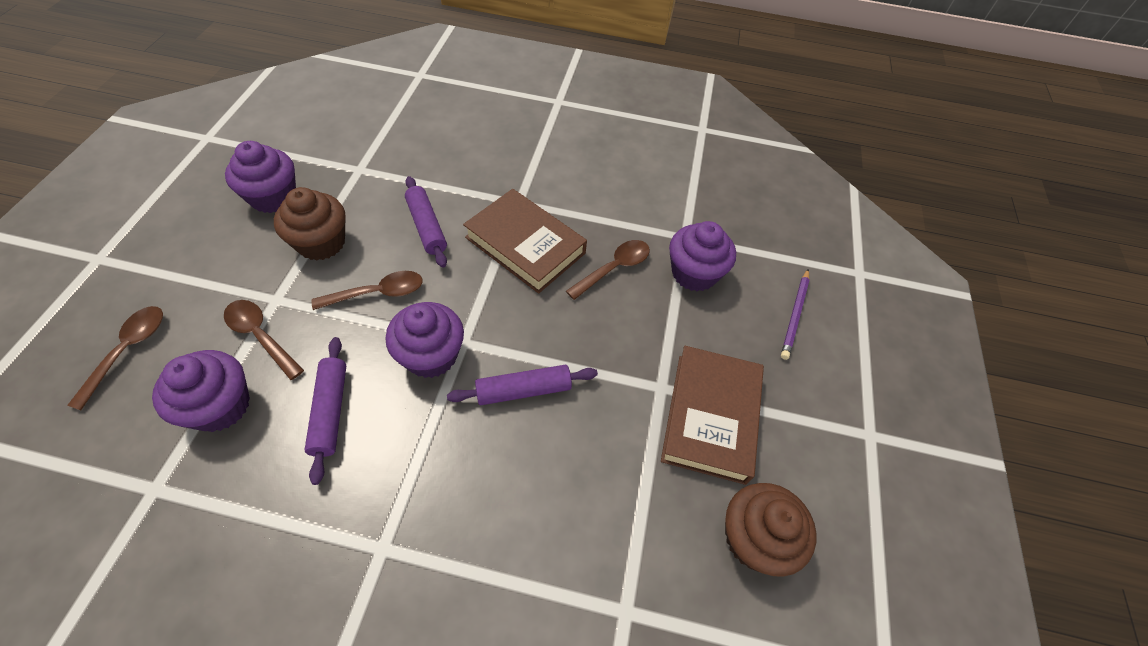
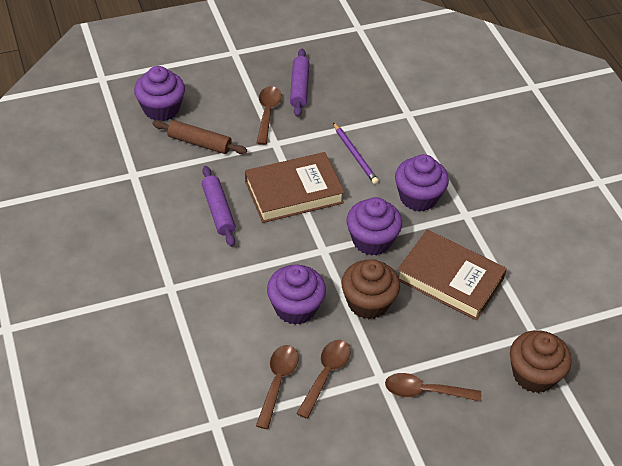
brown rolling pin: 0 -> 1
purple rolling pin: 3 -> 2

